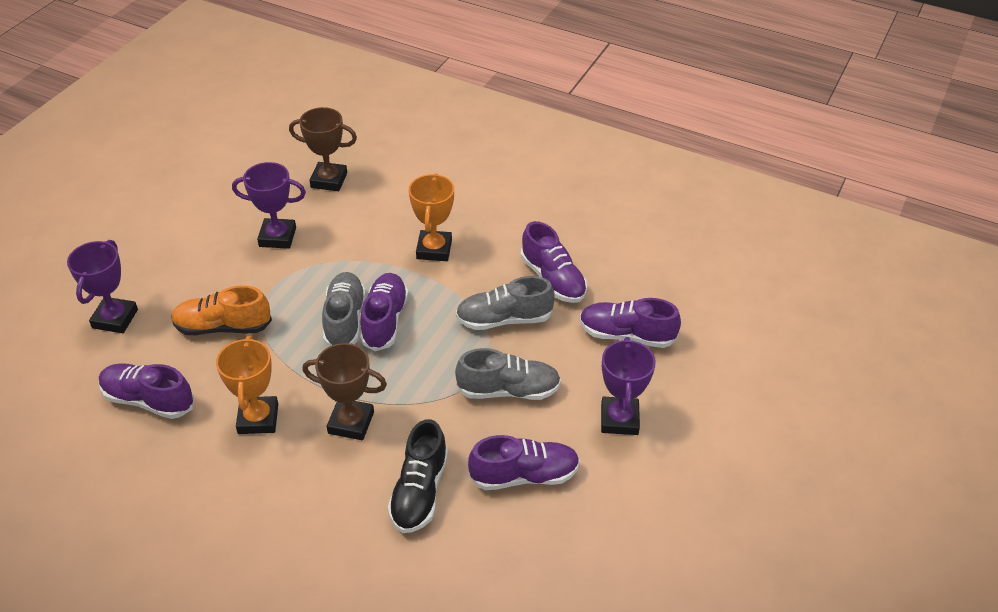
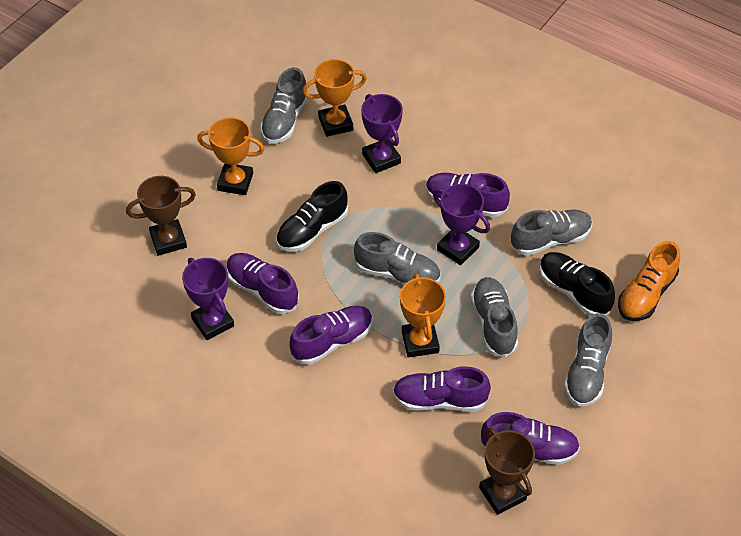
black shoe: 1 -> 2
grey shoe: 3 -> 5
orange trophy: 2 -> 3

